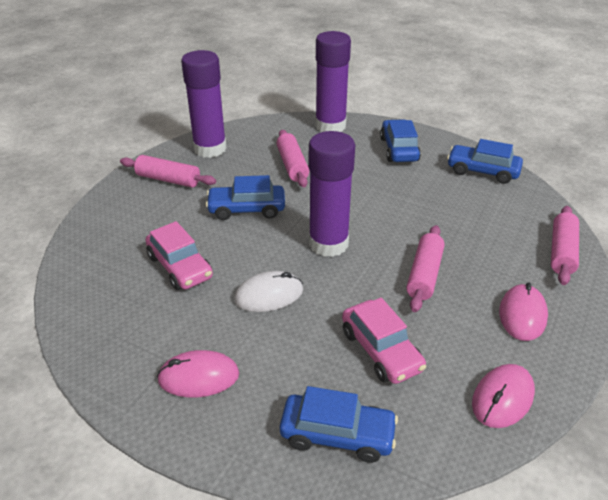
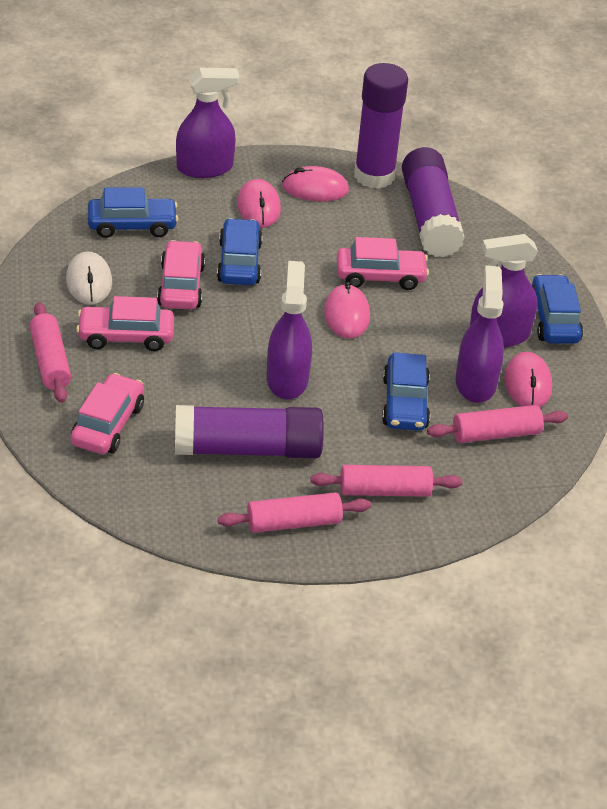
pink car: 2 -> 4
pink mouse: 3 -> 4
purple spray bottle: 0 -> 4

